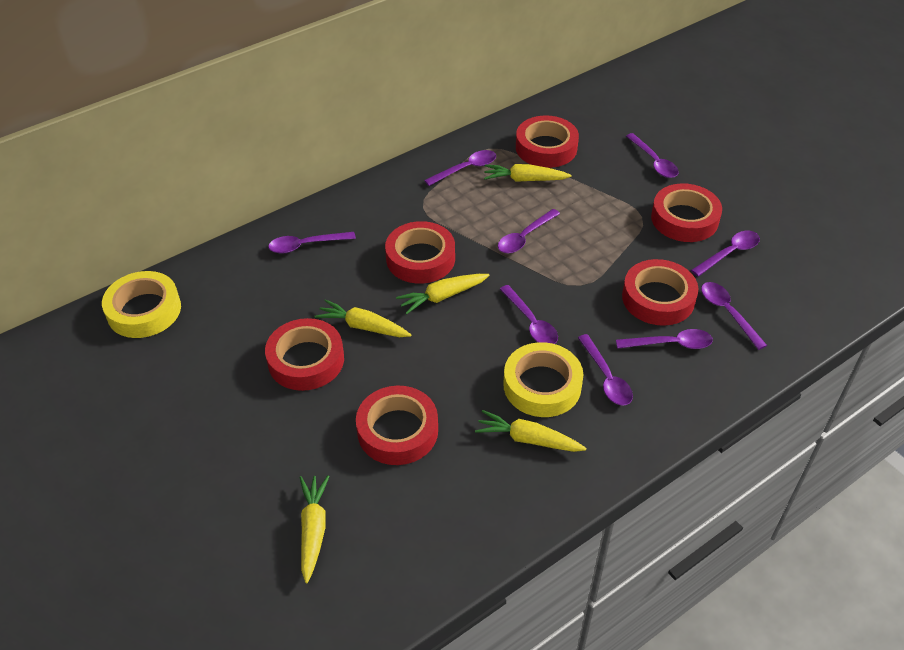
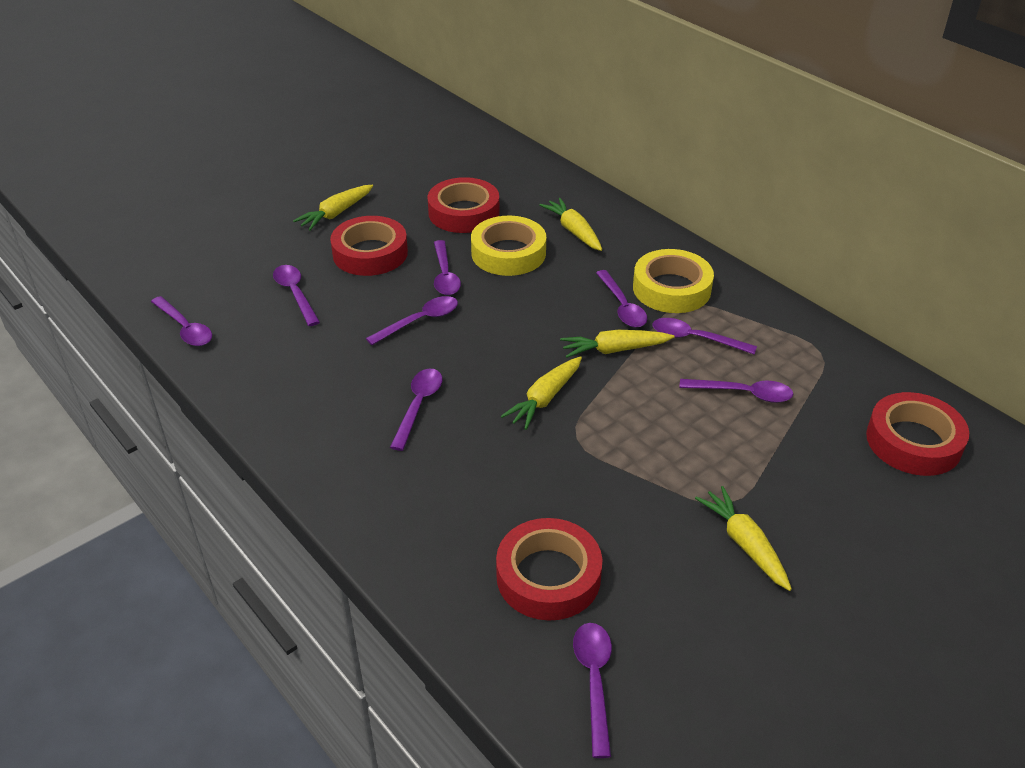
red tape: 6 -> 4

